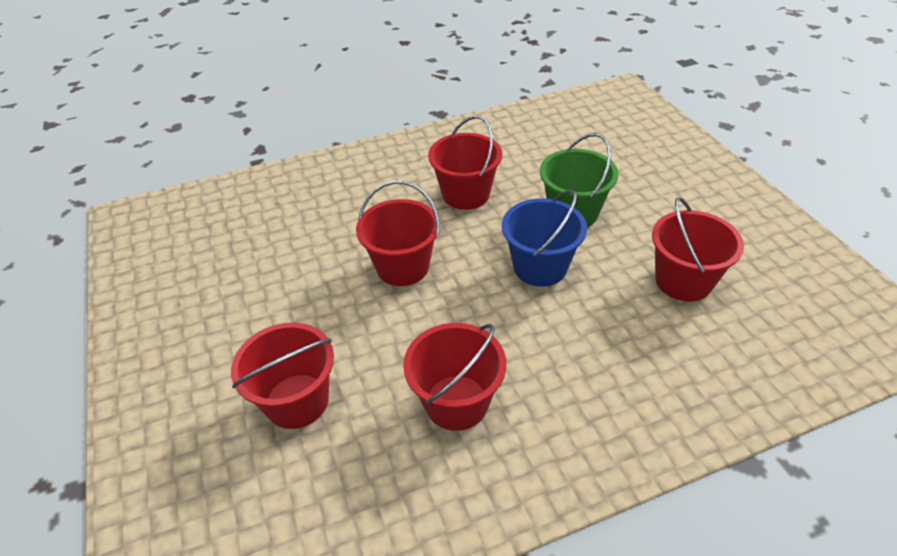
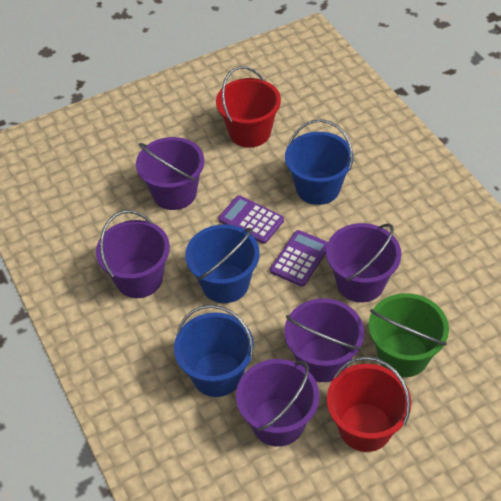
blue bucket: 1 -> 3
purple bucket: 0 -> 5
purple calculator: 0 -> 2
red bucket: 5 -> 2

